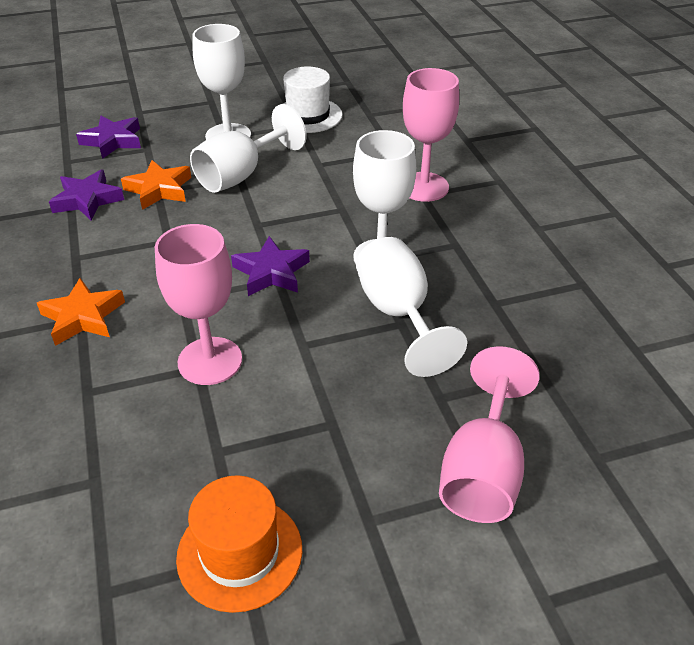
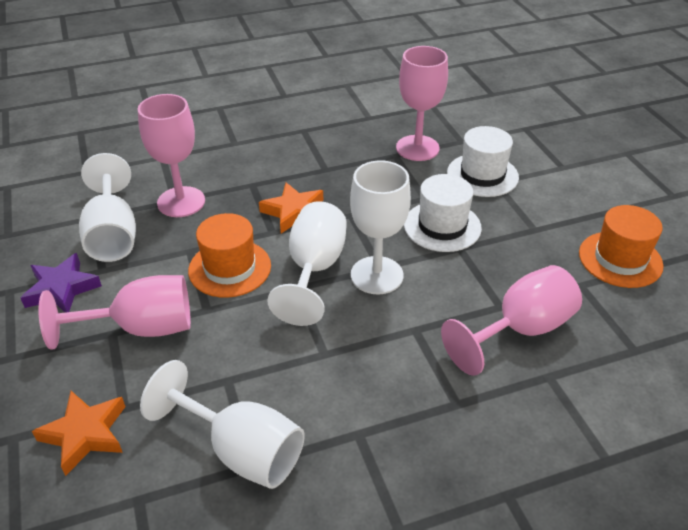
orange hat: 1 -> 2
pink goblet: 3 -> 4
purple star: 3 -> 1
white hat: 1 -> 2

